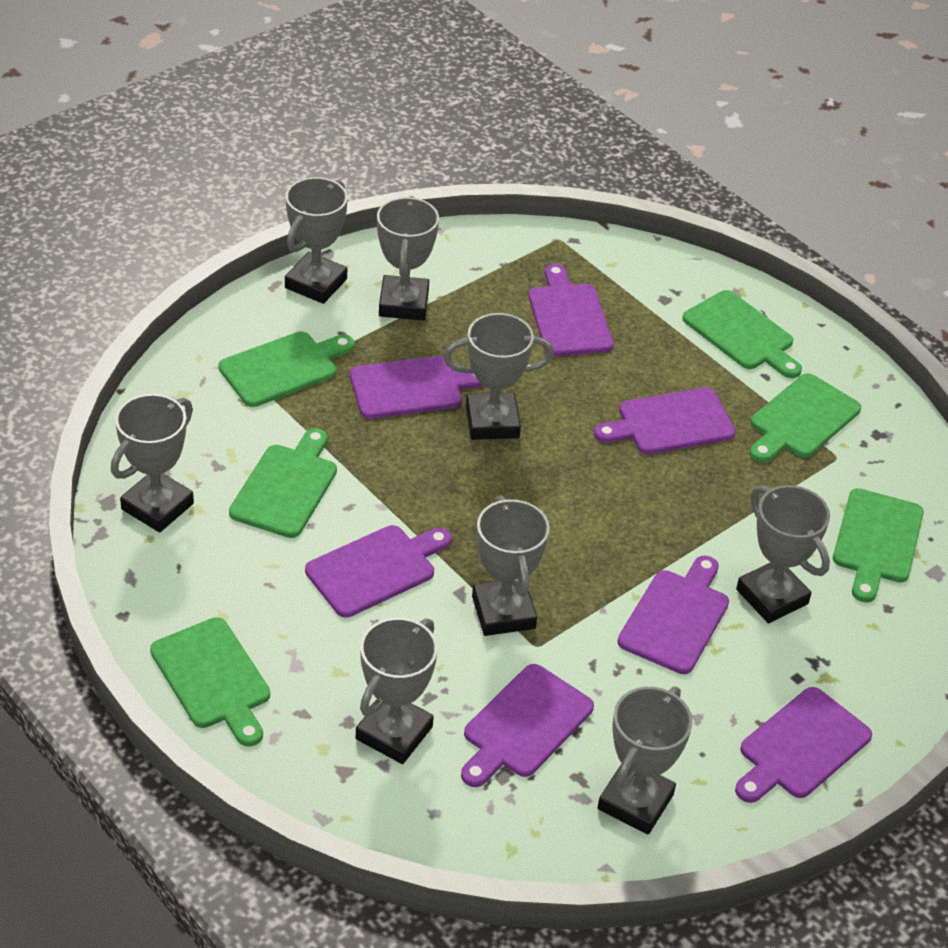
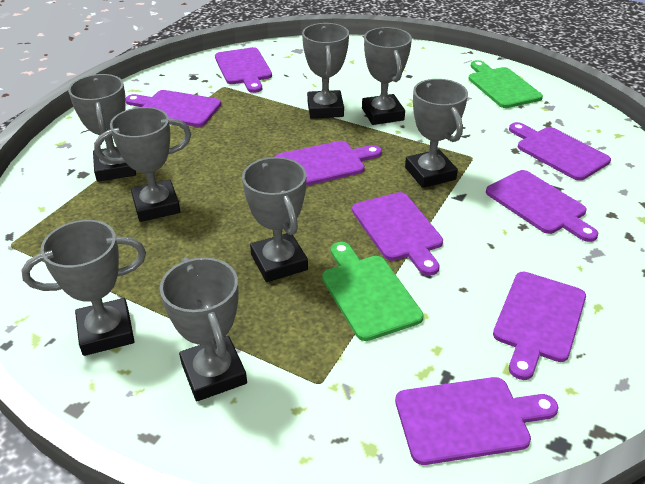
green cutting board: 6 -> 2
purple cutting board: 7 -> 8

